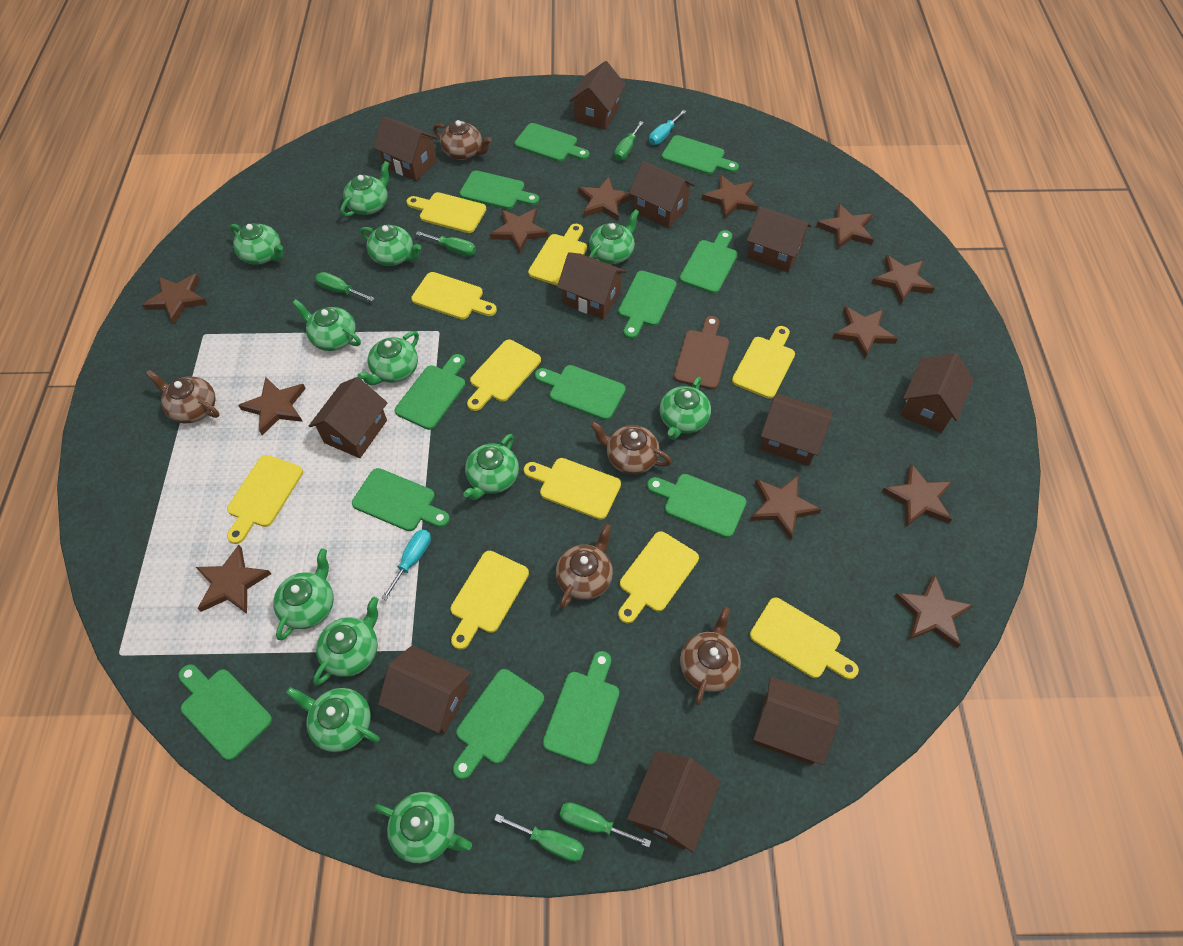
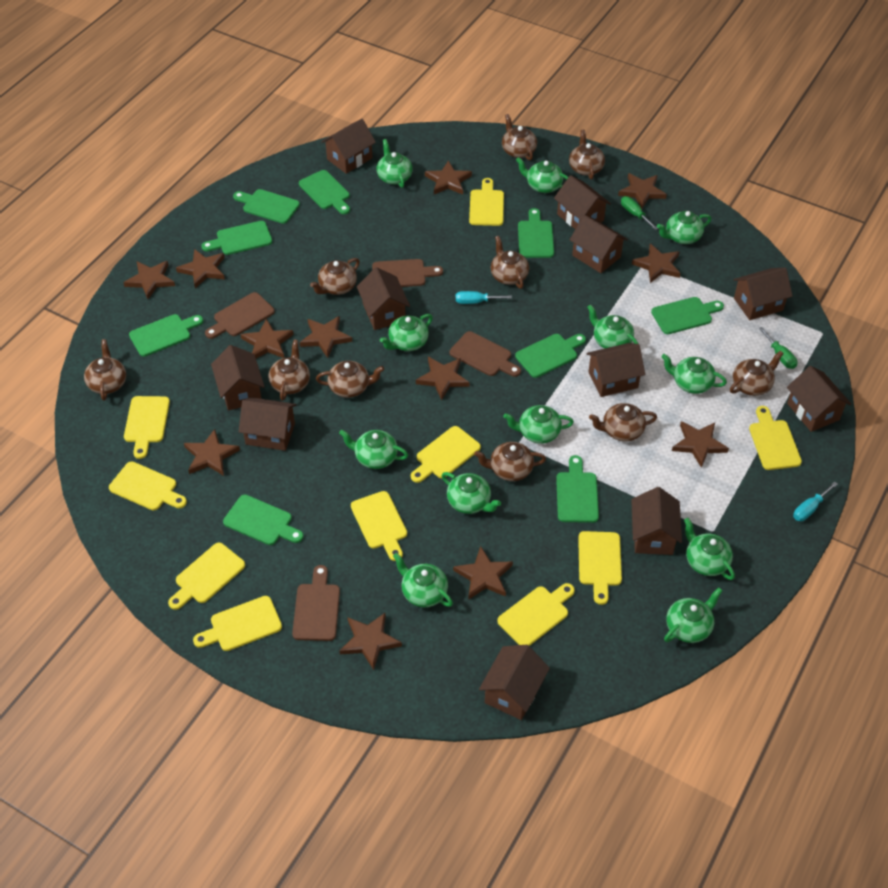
brown cutting board: 1 -> 4
brown teapot: 5 -> 10
green cutting board: 12 -> 9
green screwdriver: 5 -> 2

